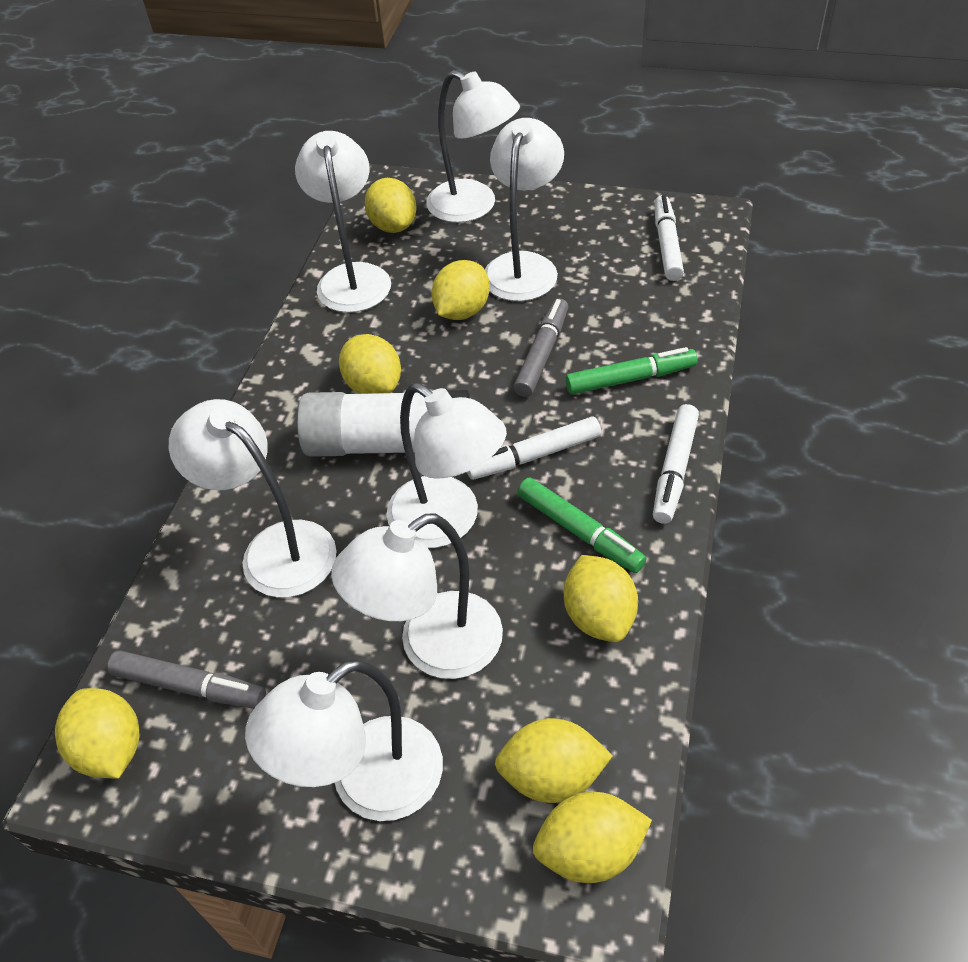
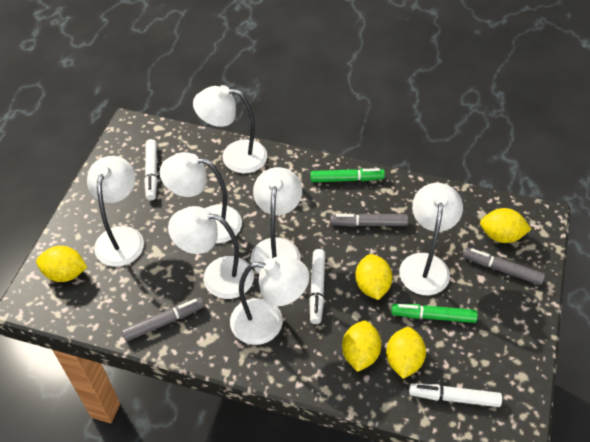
grey marker: 2 -> 3
white glue stick: 1 -> 0
yellow lemon: 7 -> 5

